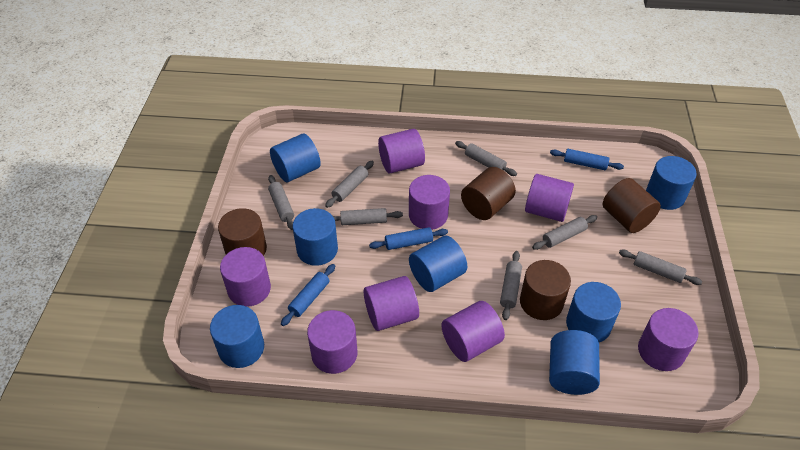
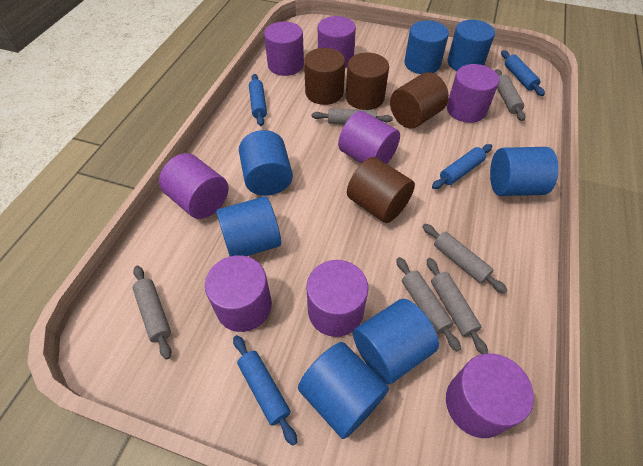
blue rolling pin: 3 -> 4
grey rolling pin: 7 -> 6

